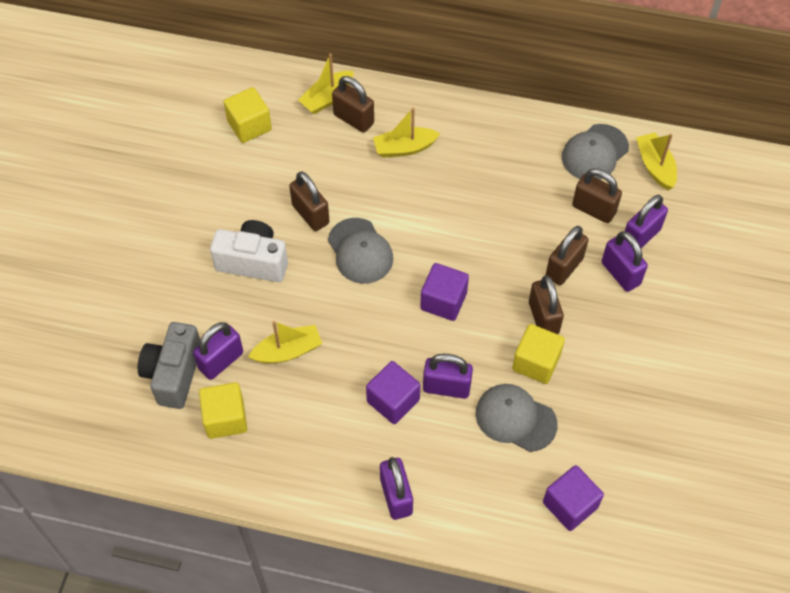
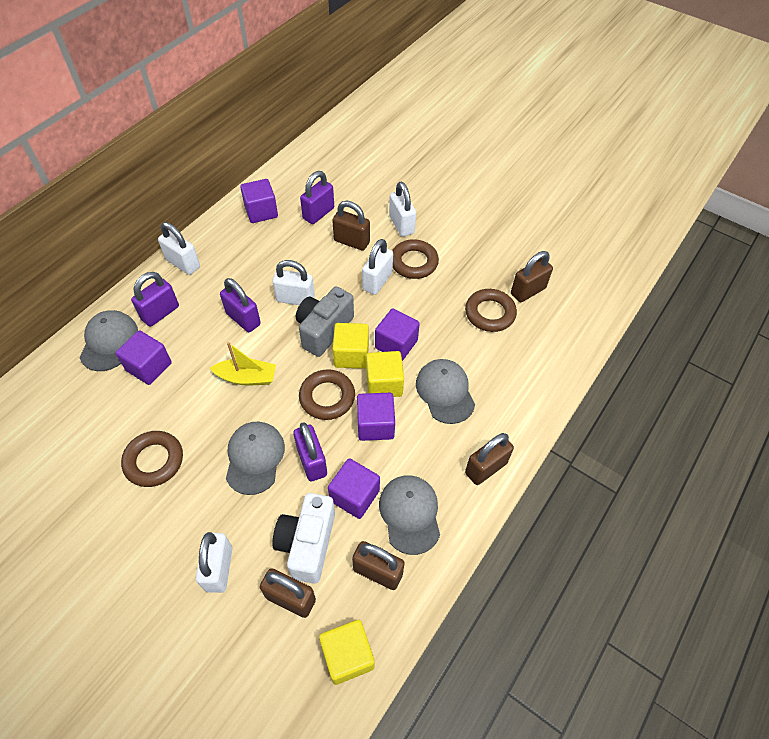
brown ring: 0 -> 4
grey cap: 3 -> 4
purple cube: 3 -> 5
purple padlock: 5 -> 4
white padlock: 0 -> 5
yellow boat: 4 -> 1

